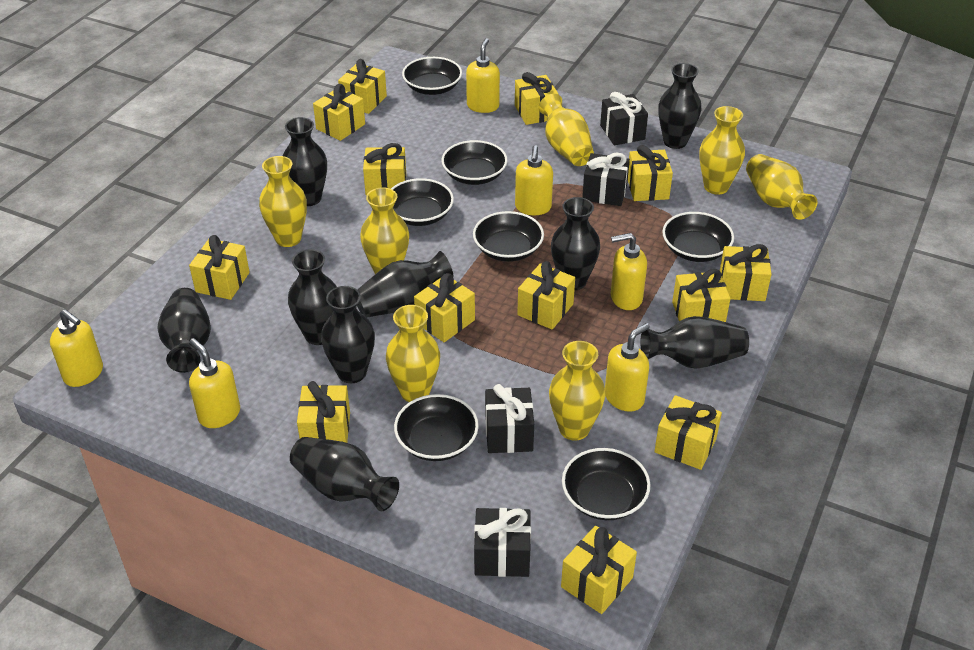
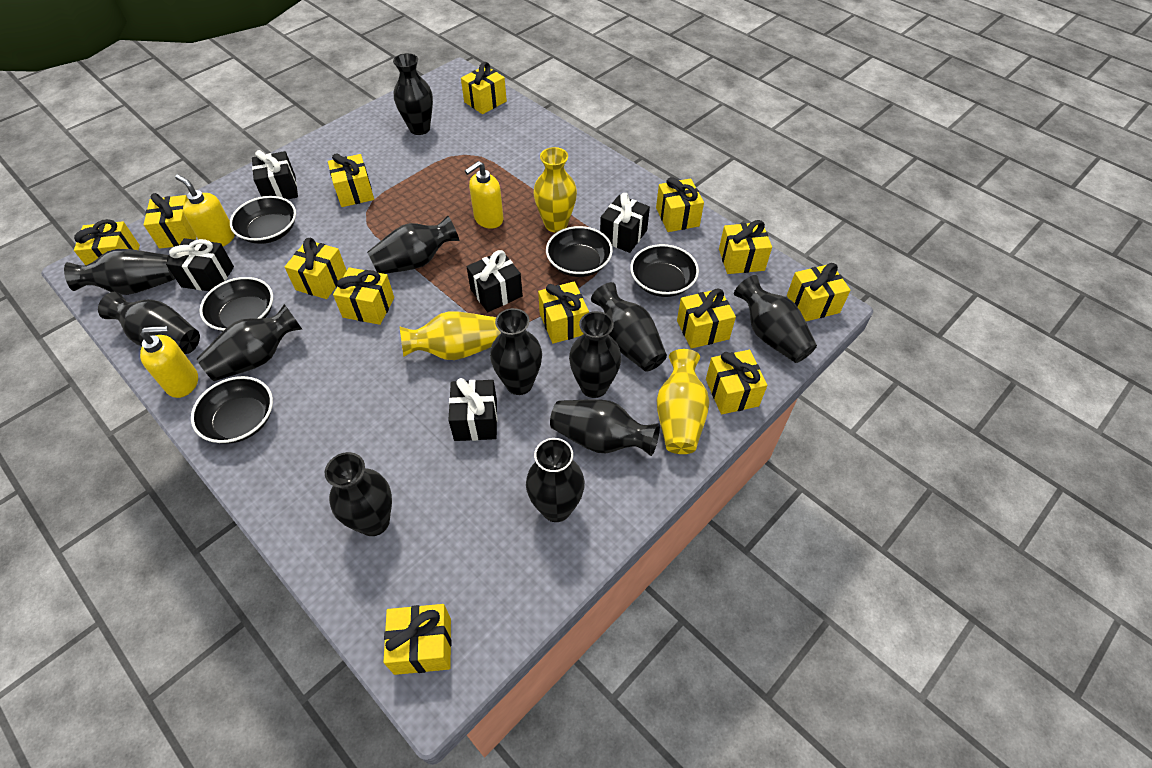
black bowl: 7 -> 5
black gift: 4 -> 5
black vase: 9 -> 12
yellow soap dispenser: 6 -> 3
yellow vase: 7 -> 3

